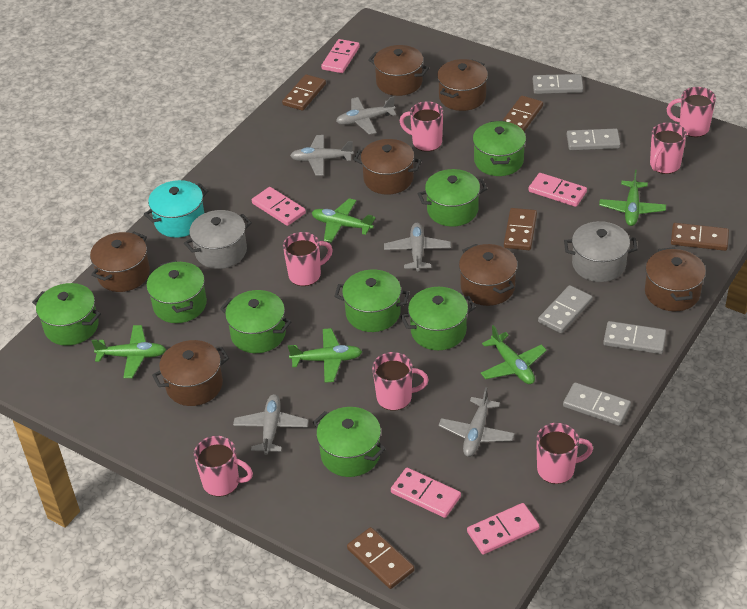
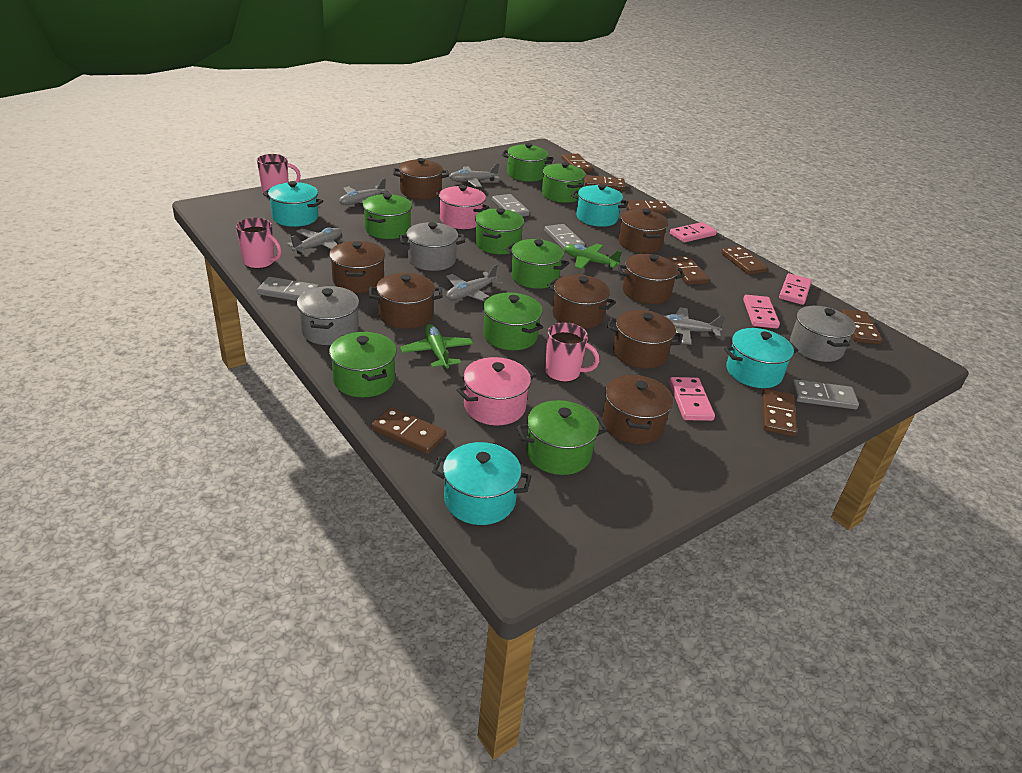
brown domino: 5 -> 8
brown pot: 7 -> 8
green plane: 5 -> 2
grey domino: 5 -> 4
grey pot: 2 -> 3
pink domino: 5 -> 4
pink mug: 7 -> 3
pink pot: 0 -> 2
turquoise pot: 1 -> 4

